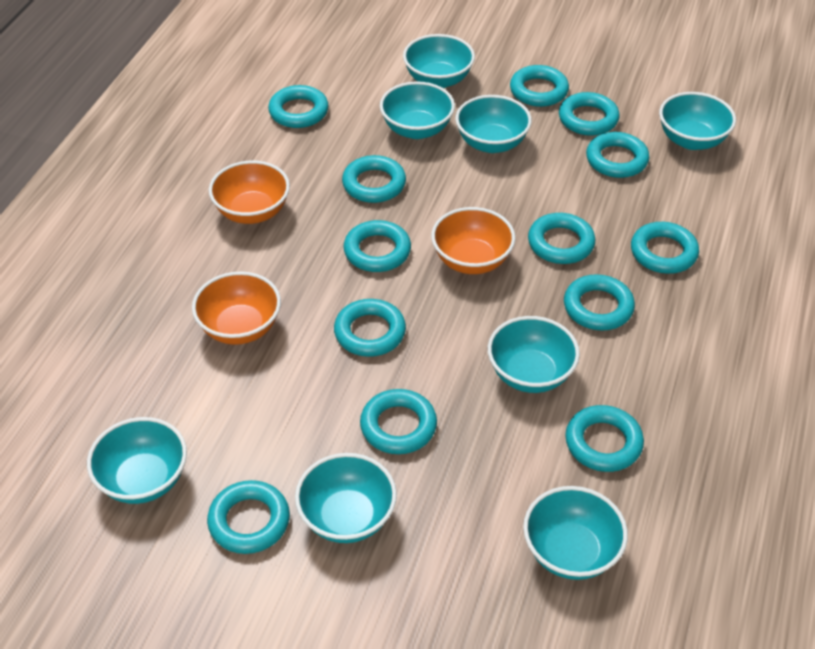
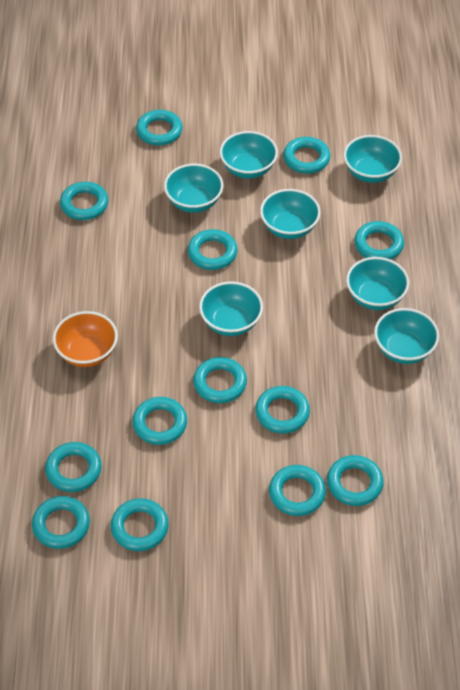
orange bowl: 3 -> 1
turquoise bowl: 8 -> 7

